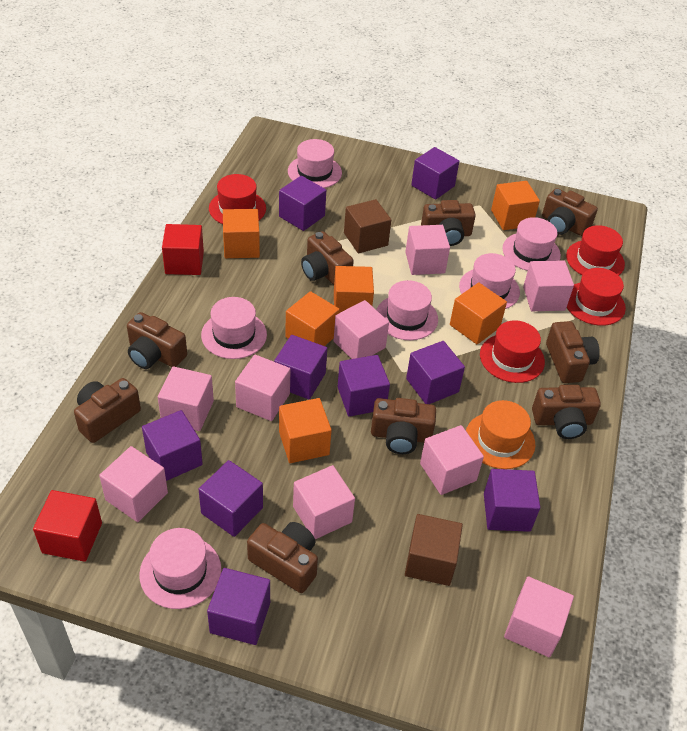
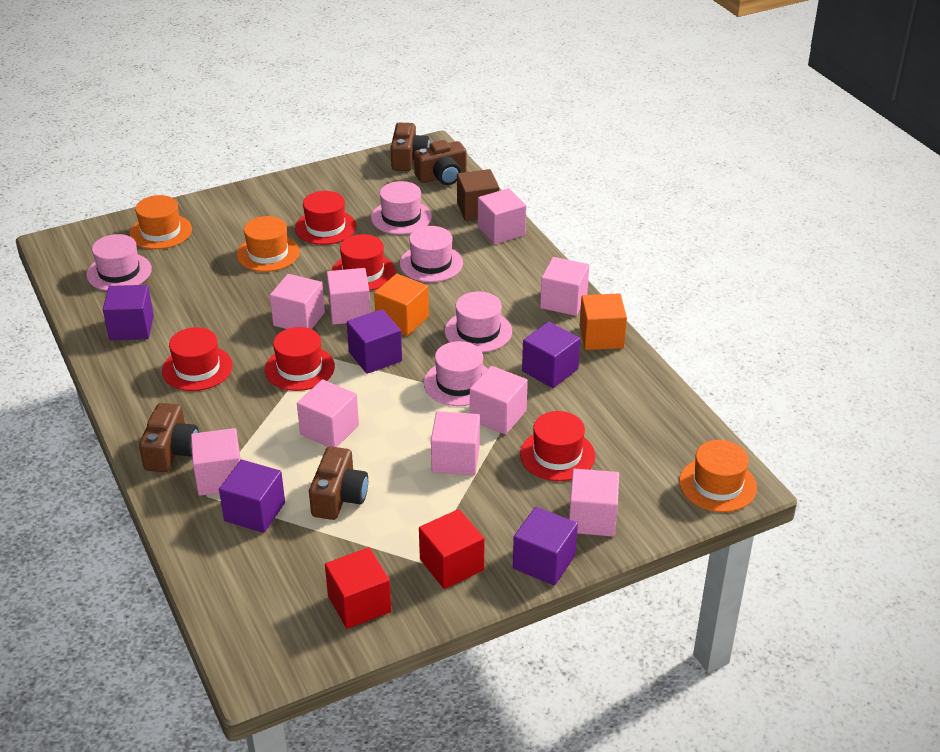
brown camera: 9 -> 4
brown cube: 2 -> 1
orange cube: 6 -> 2
orange hat: 1 -> 3
pink hat: 6 -> 5
purple cube: 9 -> 5
red hat: 4 -> 5

